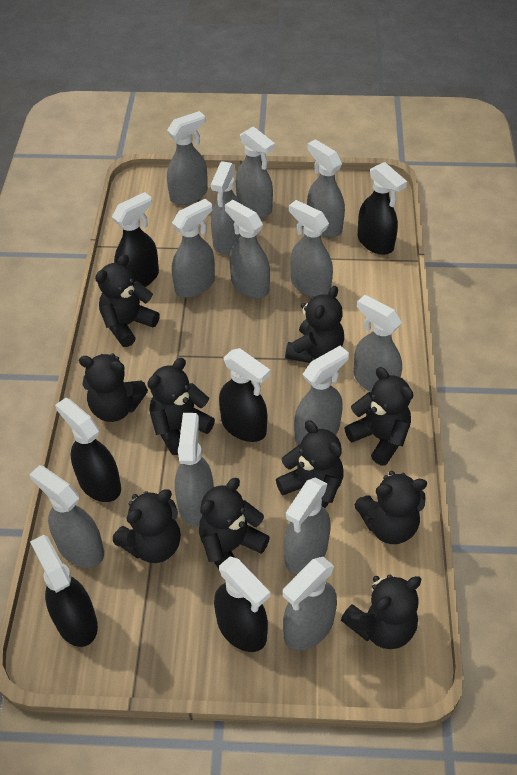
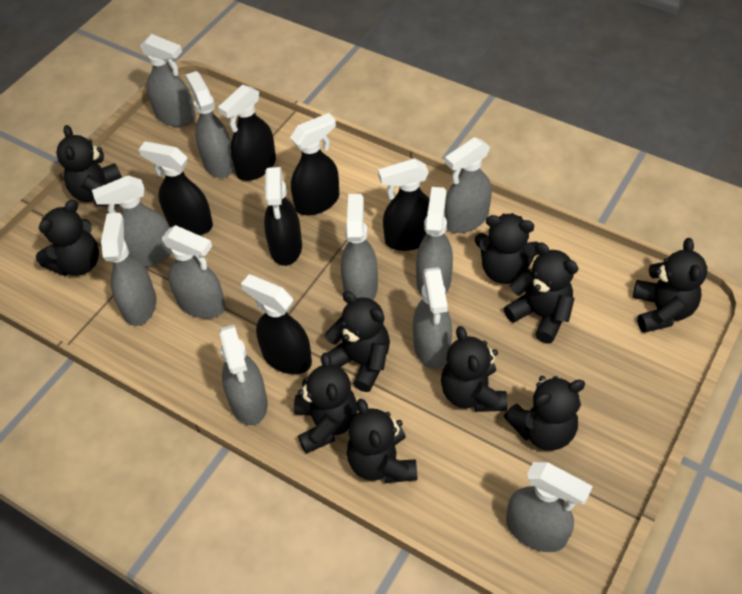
grey spray bottle: 13 -> 11

